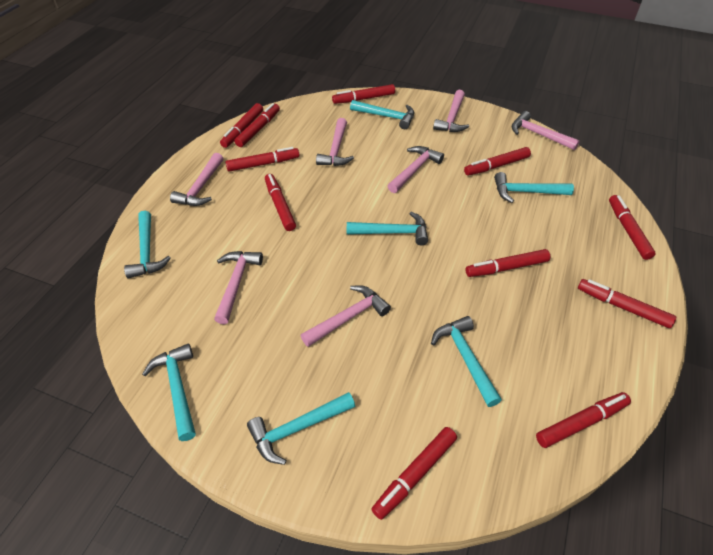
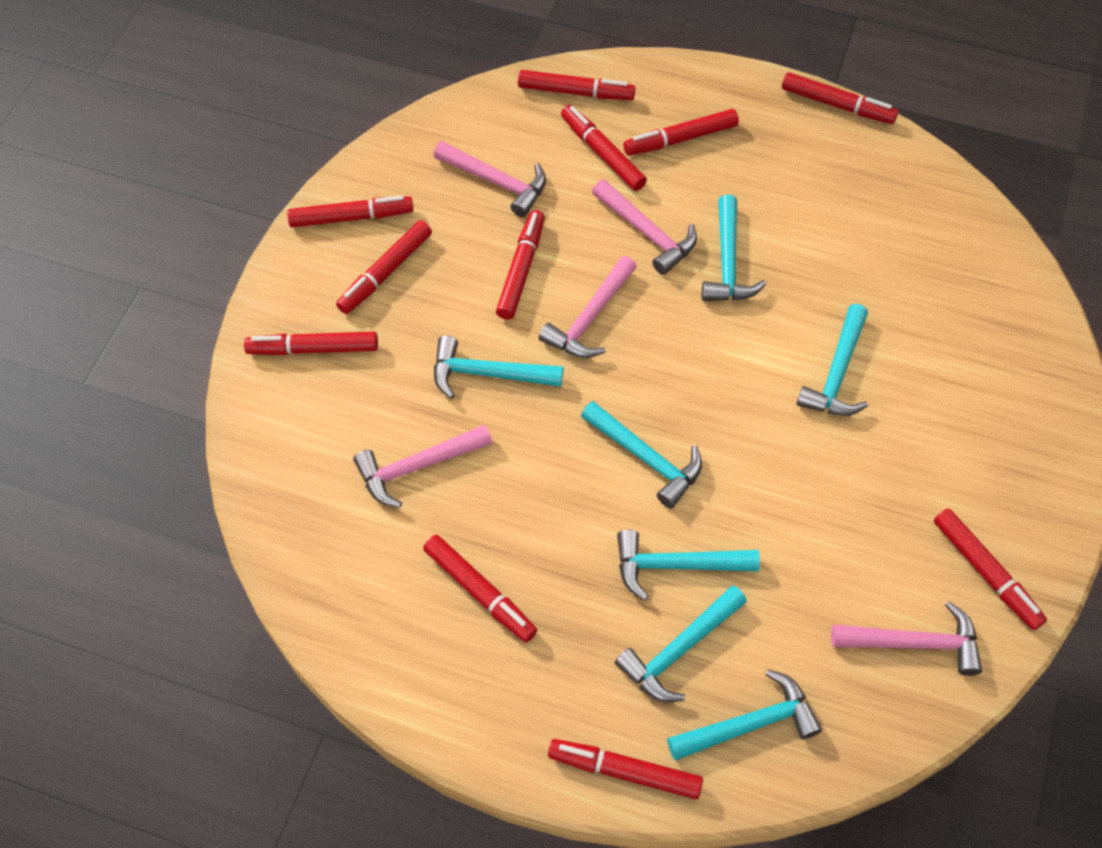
pink hammer: 7 -> 5

